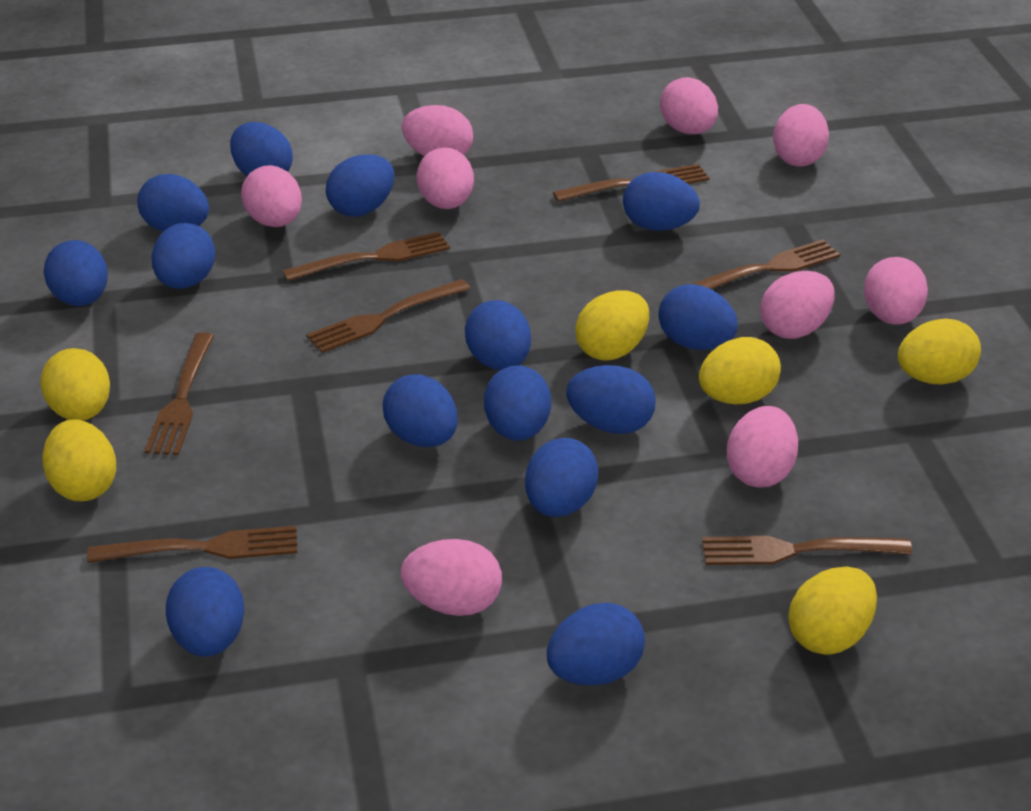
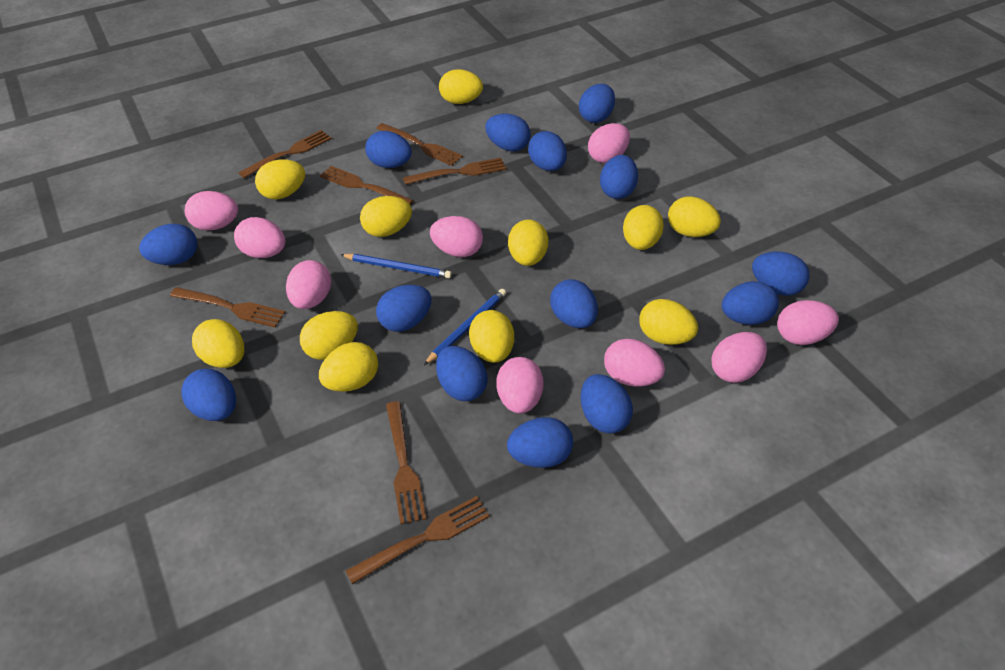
blue pencil: 0 -> 2
yellow egg: 6 -> 11

